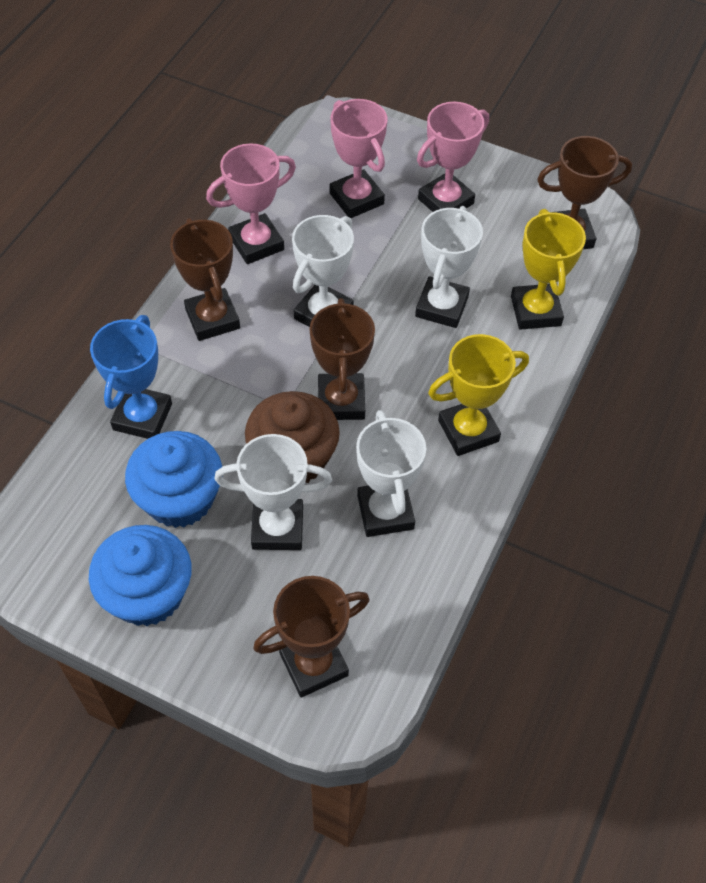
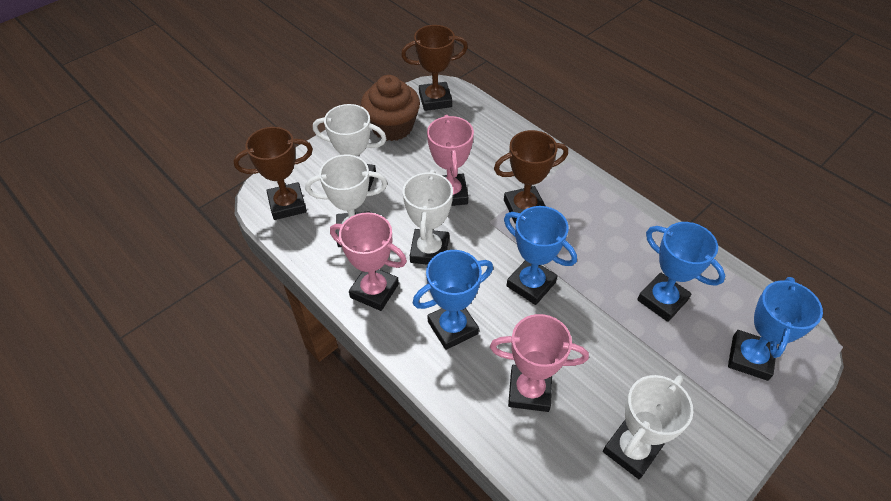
blue cupcake: 2 -> 0
blue trophy: 1 -> 4
brown trophy: 4 -> 3
yellow trophy: 2 -> 0

